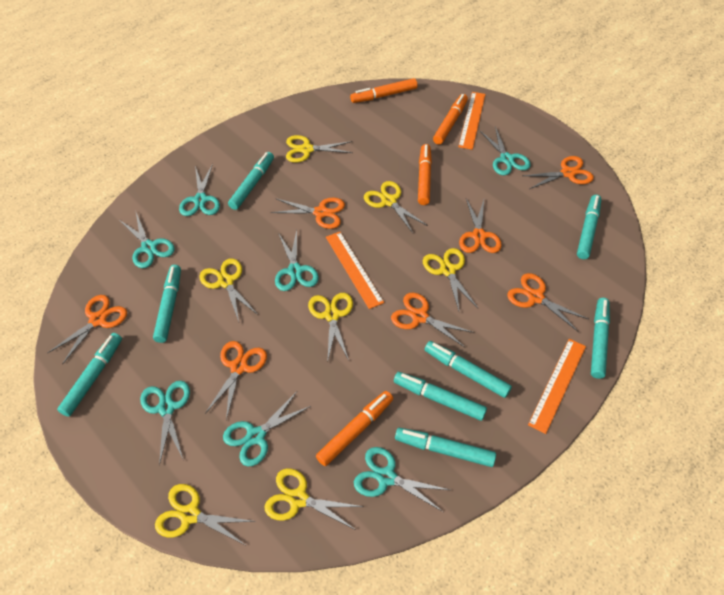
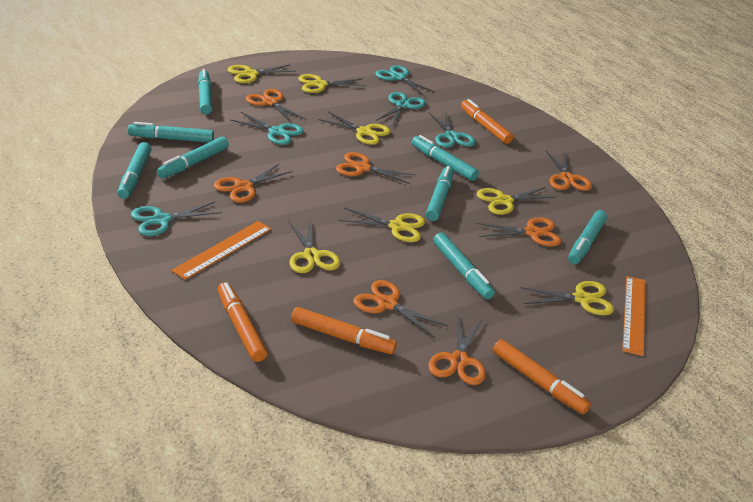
orange ruler: 3 -> 2
turquoise scissors: 7 -> 5

